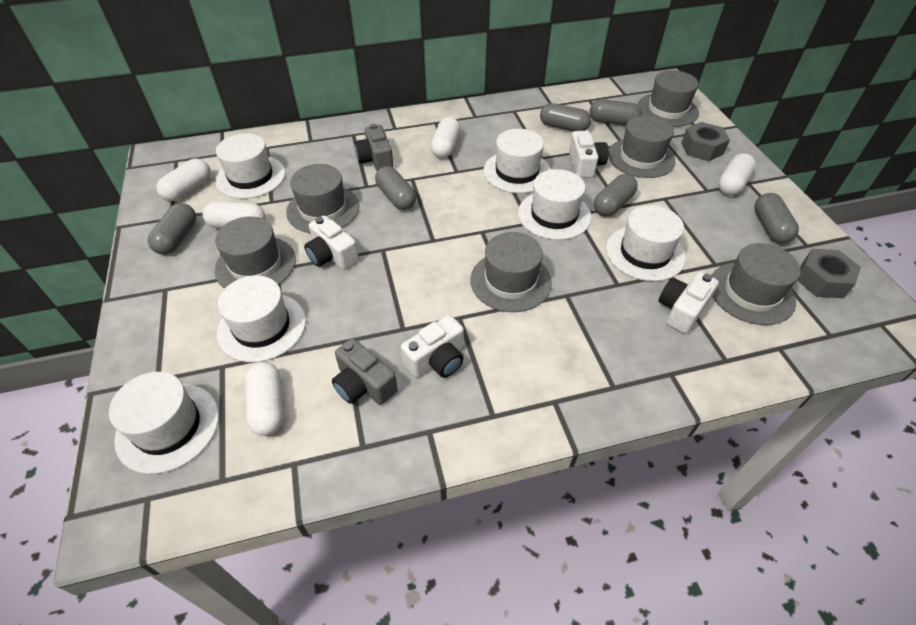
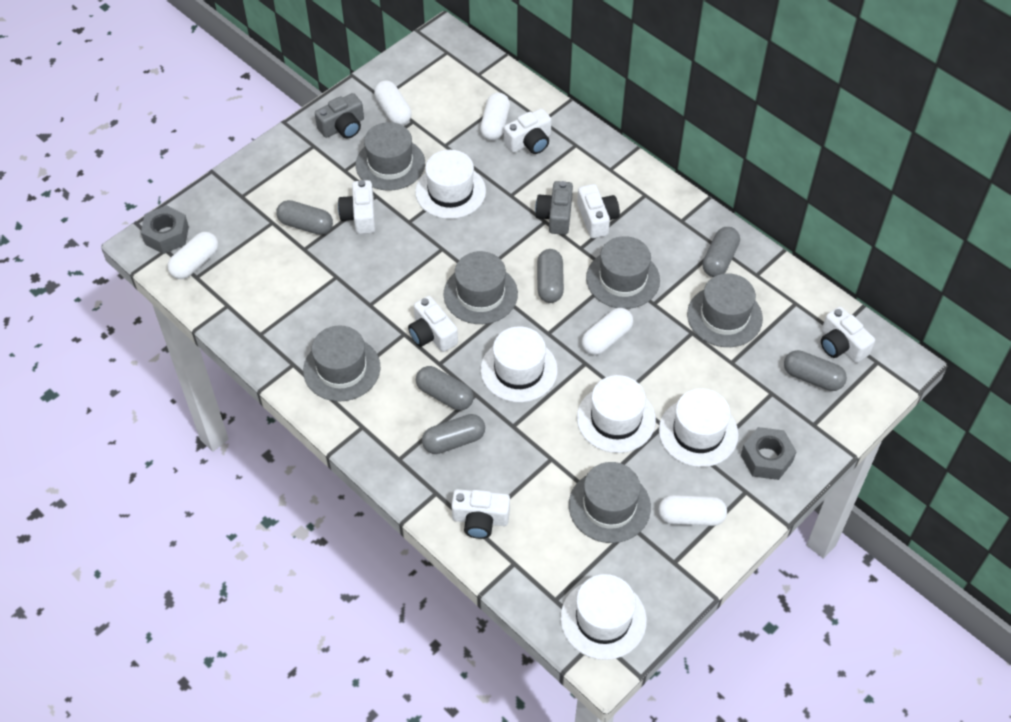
white camera: 4 -> 6
white hat: 6 -> 5

